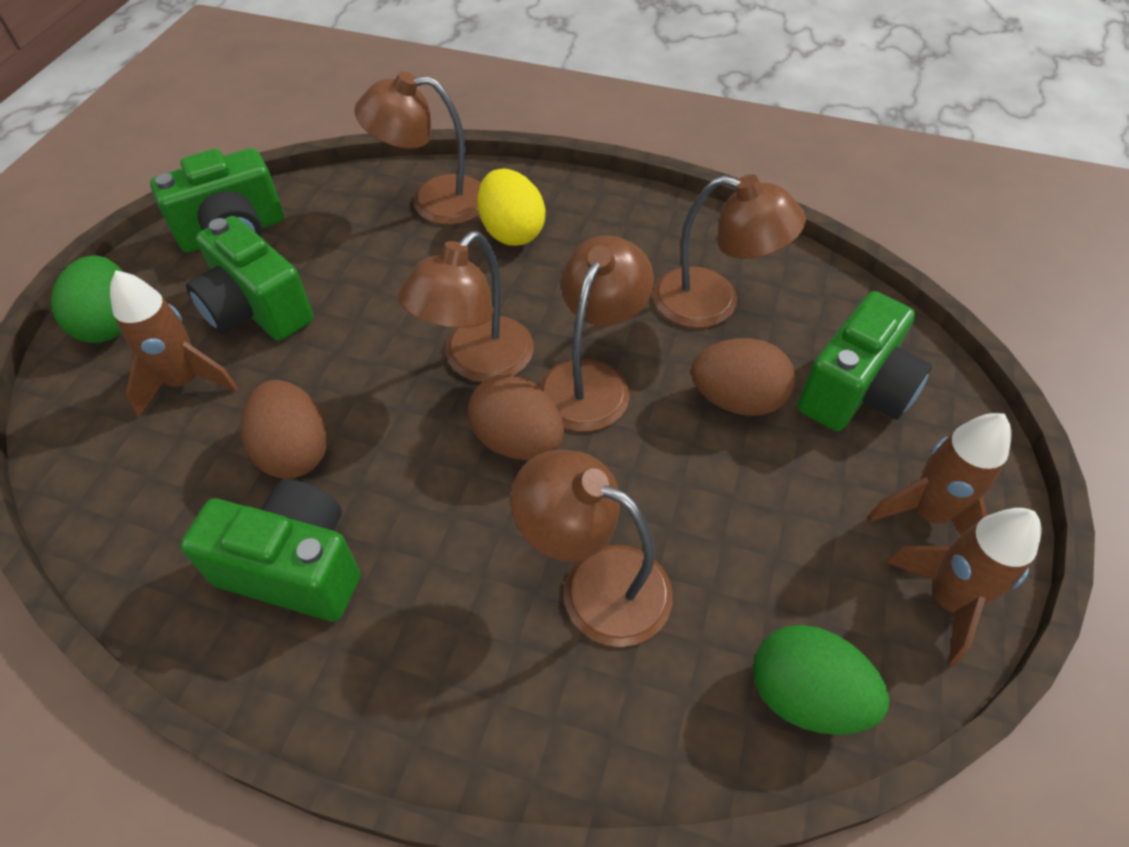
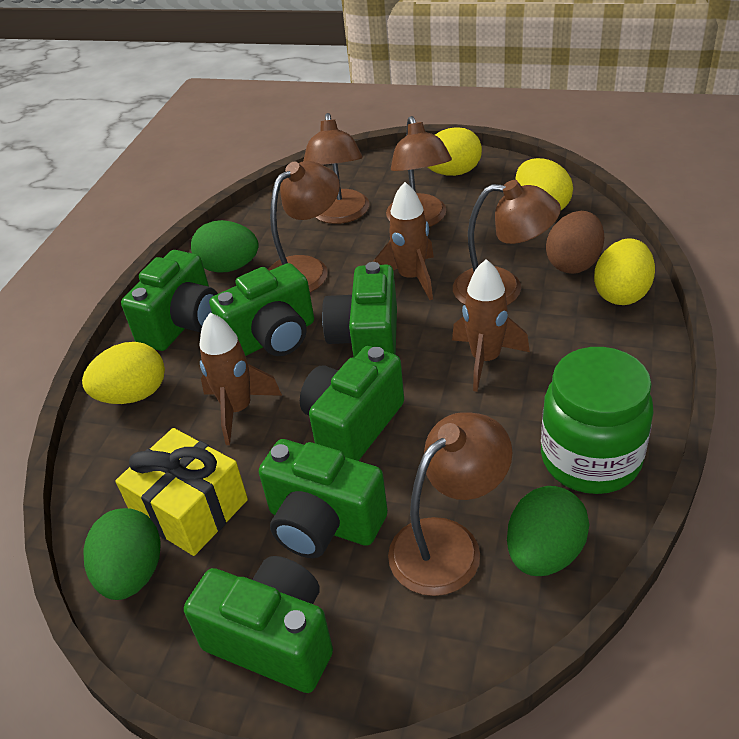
brown egg: 3 -> 1
green camera: 4 -> 6
green egg: 2 -> 3
green jar: 0 -> 1
yellow egg: 1 -> 4
yellow gift: 0 -> 1

